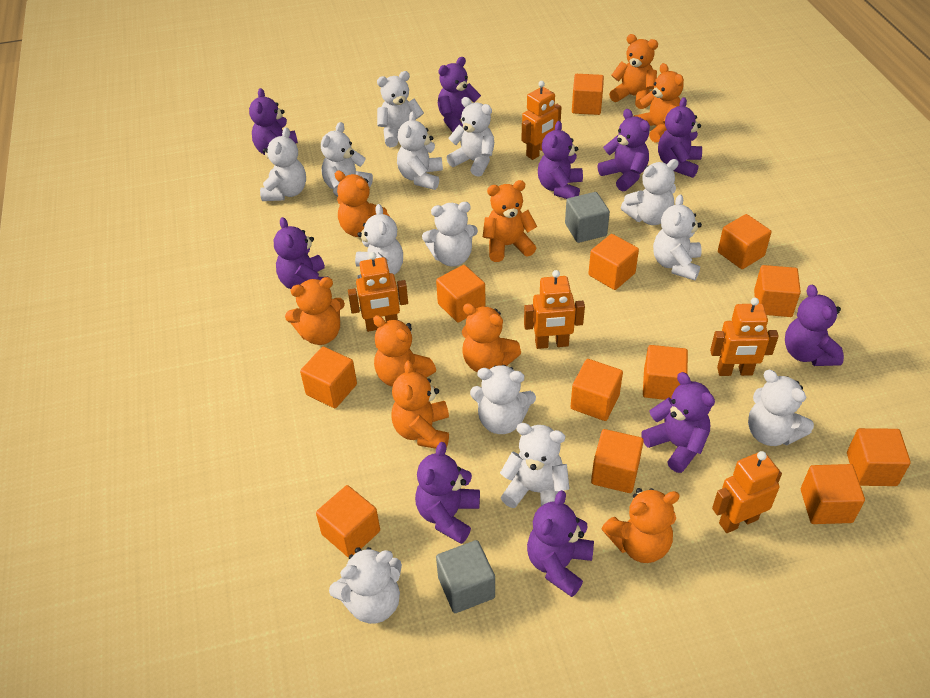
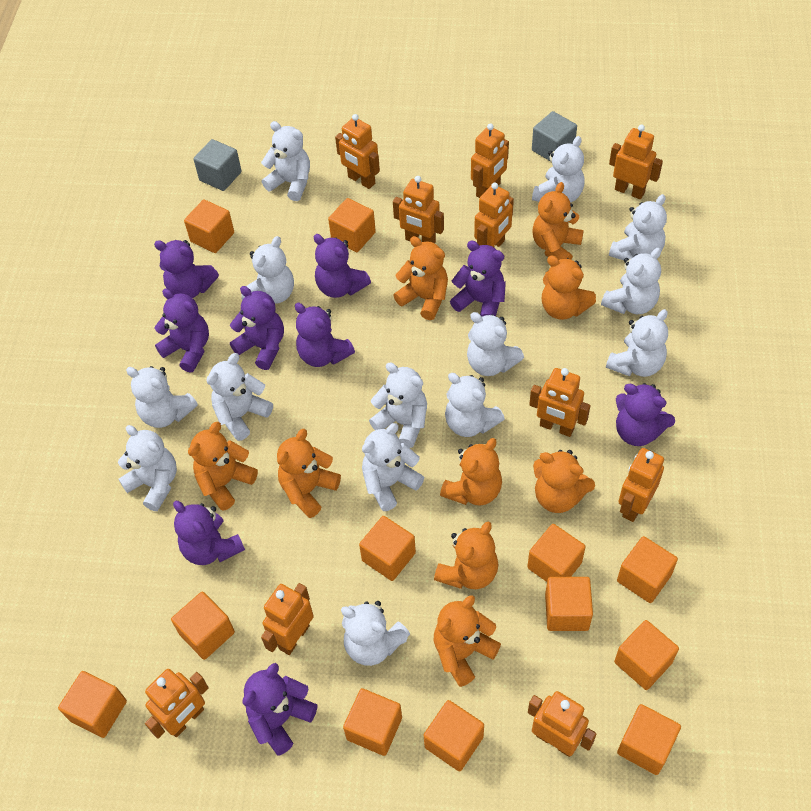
orange robot: 5 -> 10
purple teddy bear: 10 -> 9
white teddy bear: 13 -> 14

